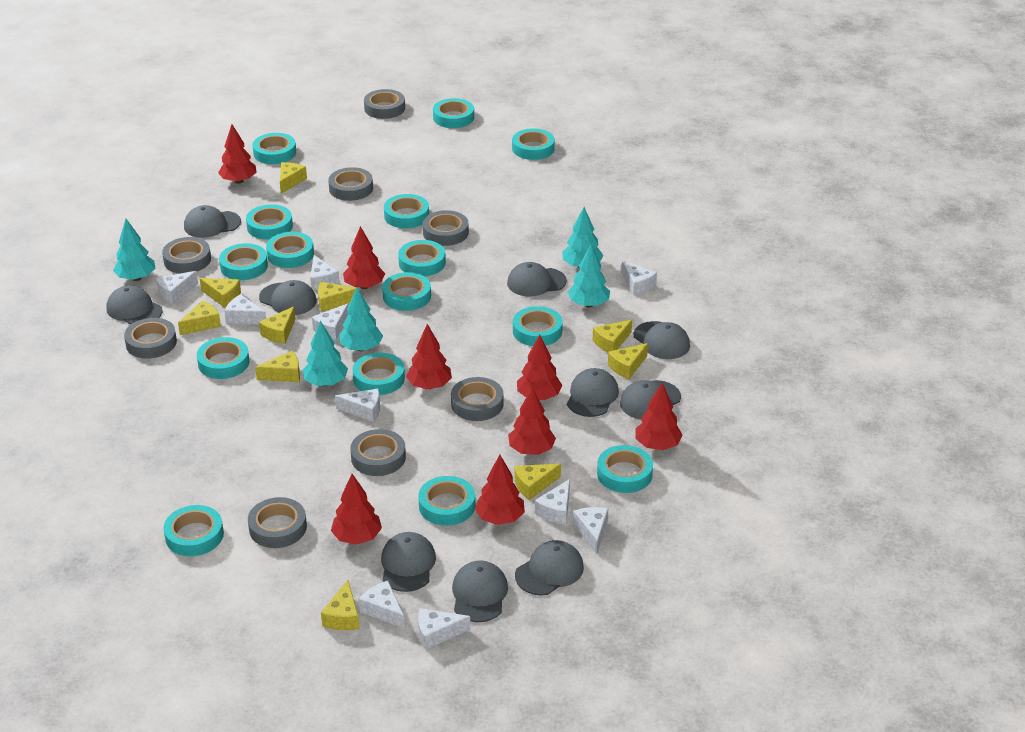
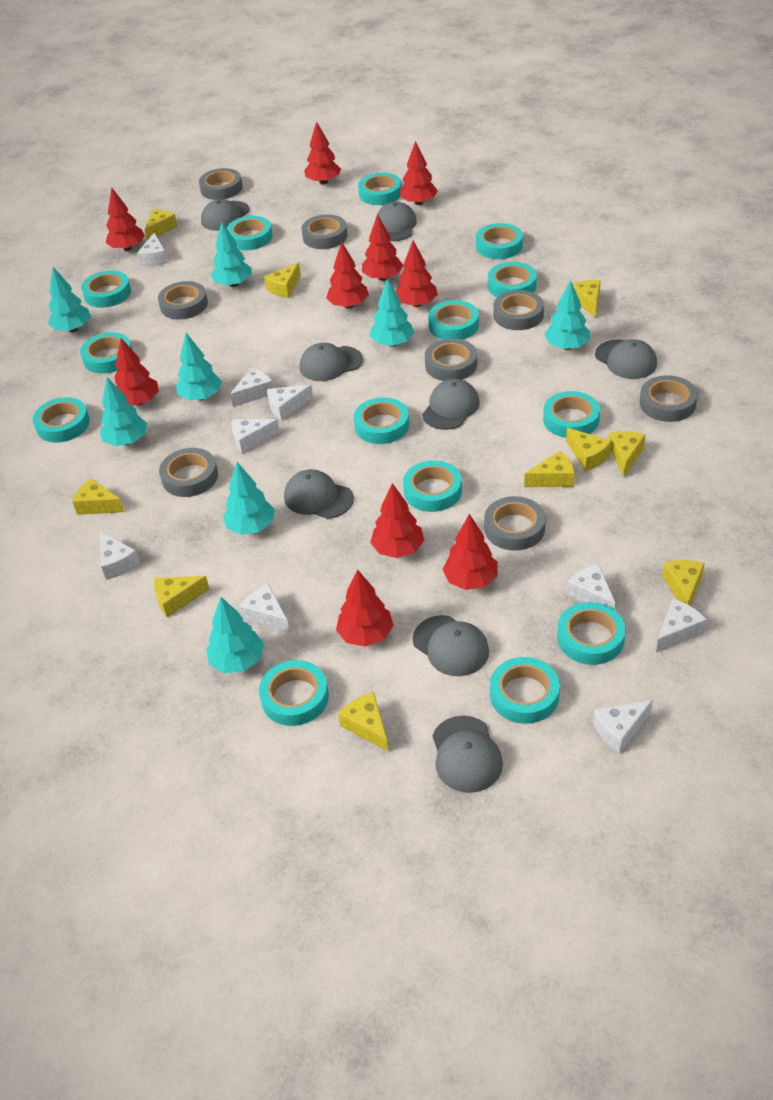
grey cap: 10 -> 8
red tree: 8 -> 10
turquoise tape: 15 -> 14
turquoise tree: 5 -> 8
white cheese: 10 -> 9

